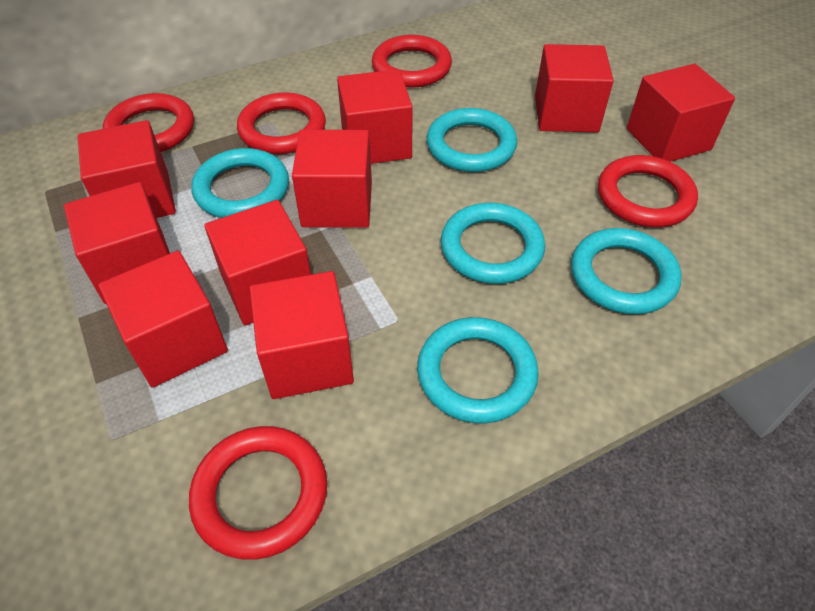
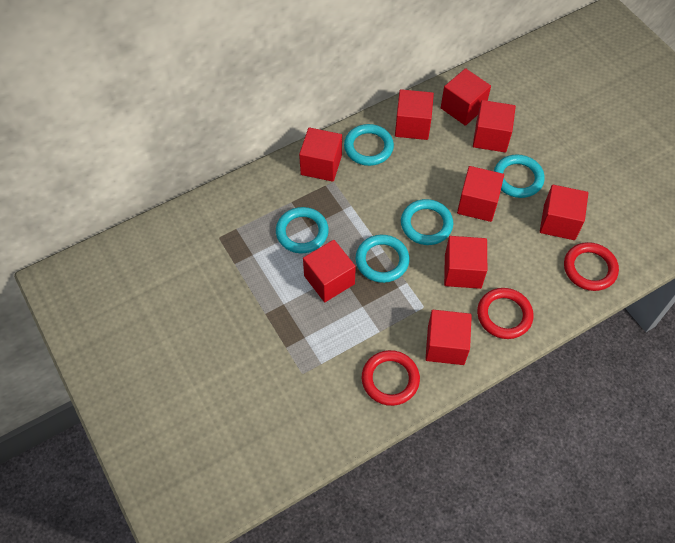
red ring: 5 -> 3

